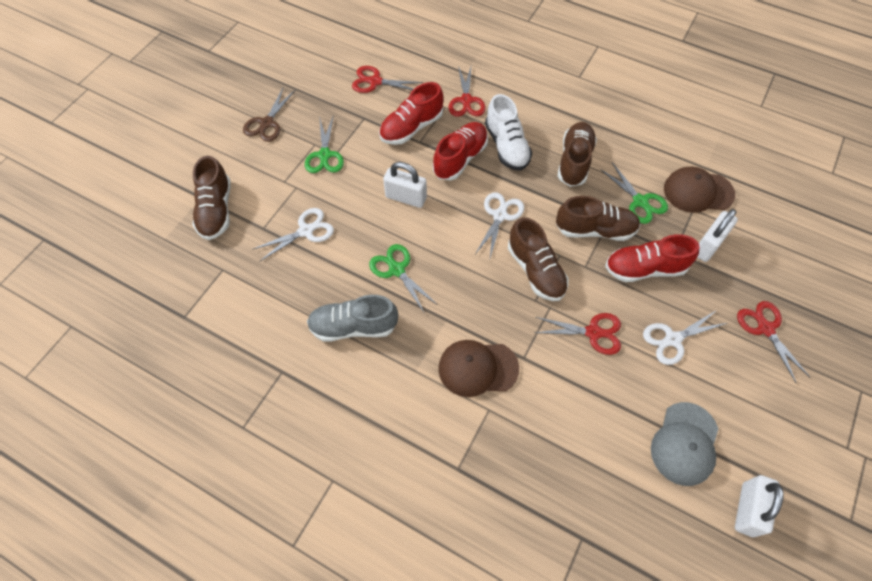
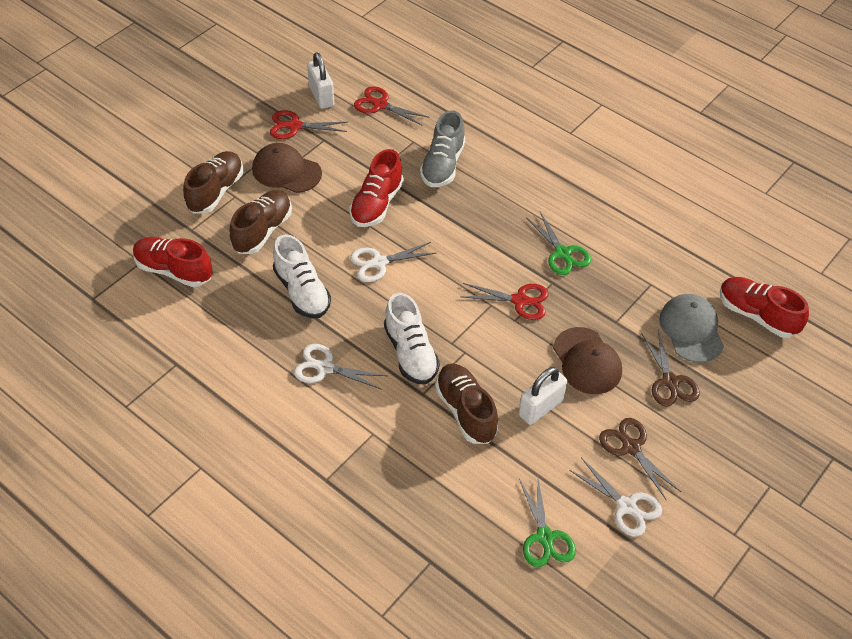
brown scissors: 1 -> 2
brown shoe: 4 -> 3
green scissors: 3 -> 2
red scissors: 4 -> 3
white padlock: 3 -> 2
white shoe: 1 -> 2

